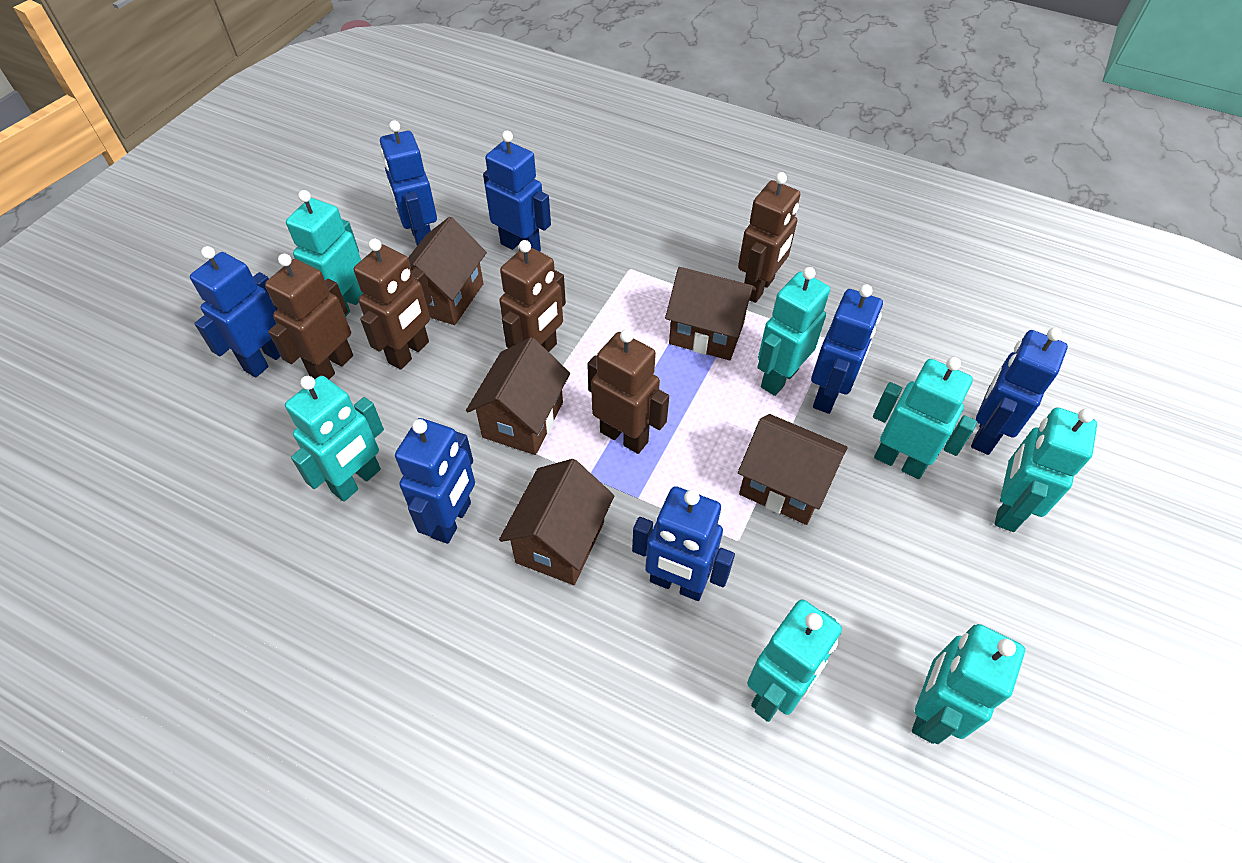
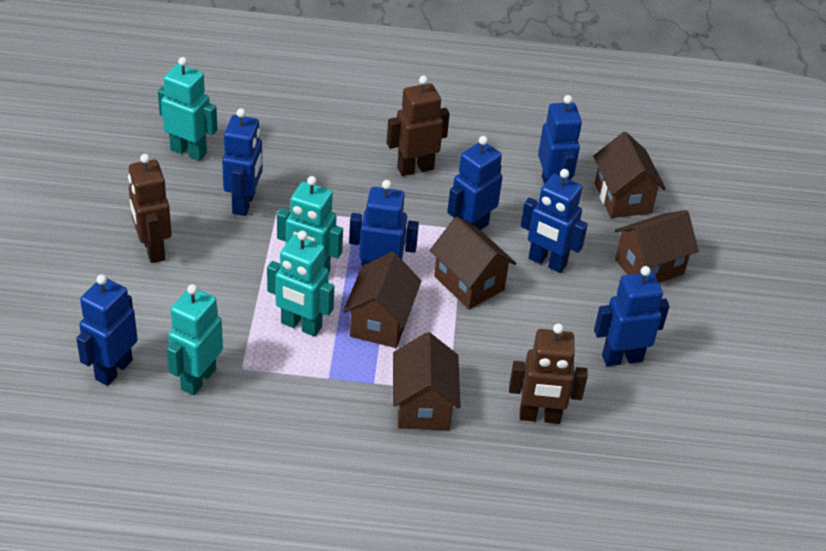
brown robot: 5 -> 3
turquoise robot: 7 -> 4

